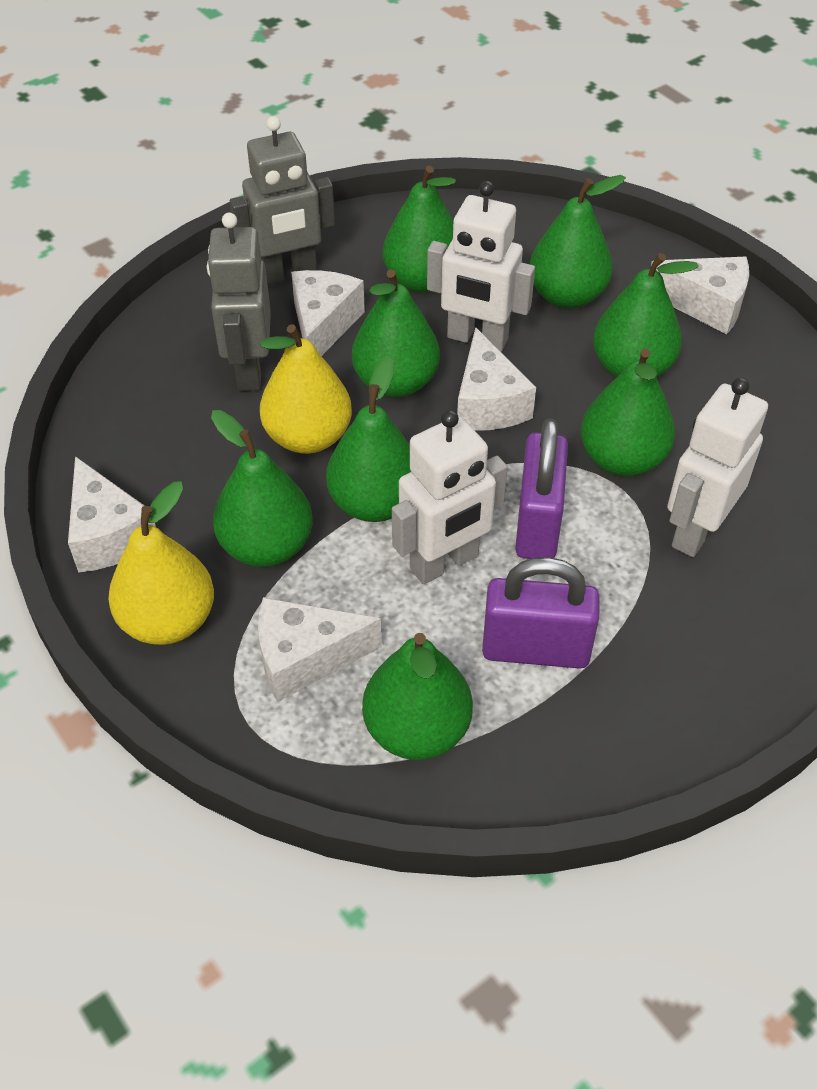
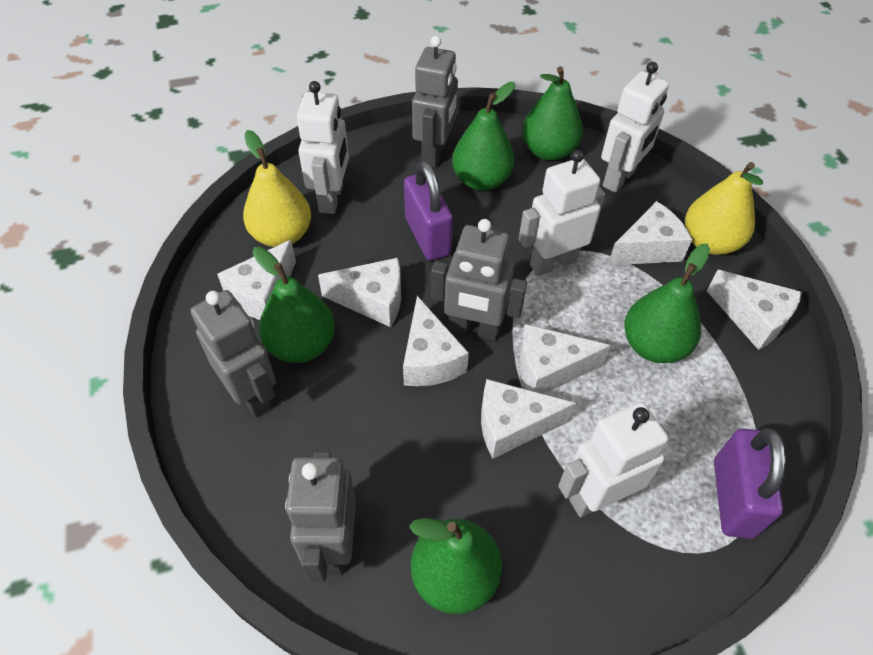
green pear: 8 -> 5
grey robot: 2 -> 4
white cheese: 5 -> 7
white robot: 3 -> 4

